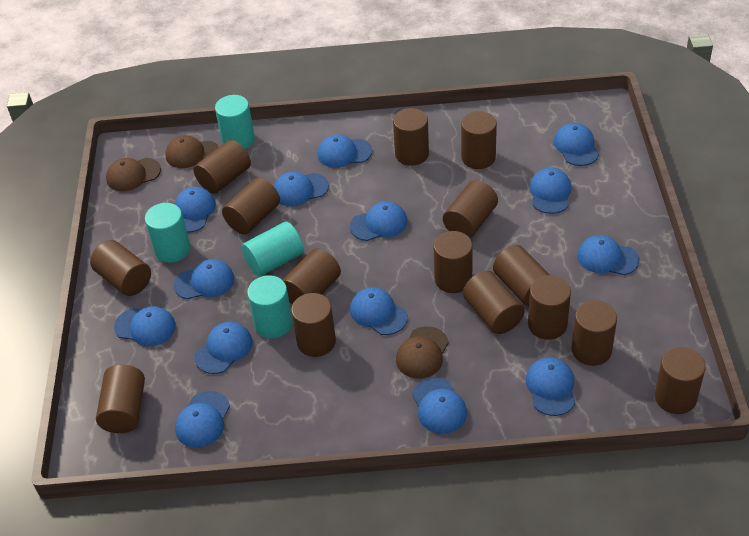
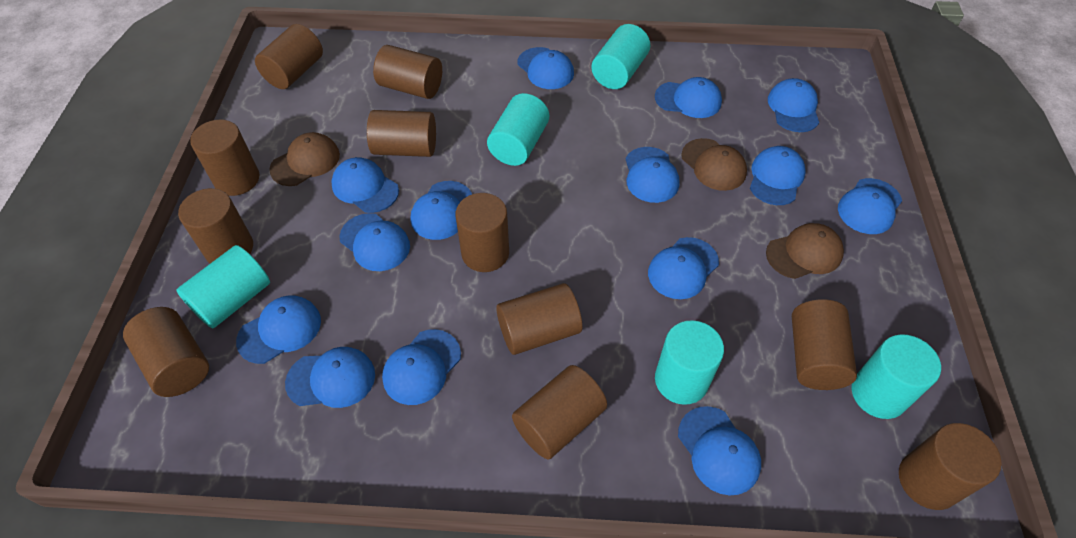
brown cylinder: 15 -> 11
turquoise cylinder: 4 -> 5

